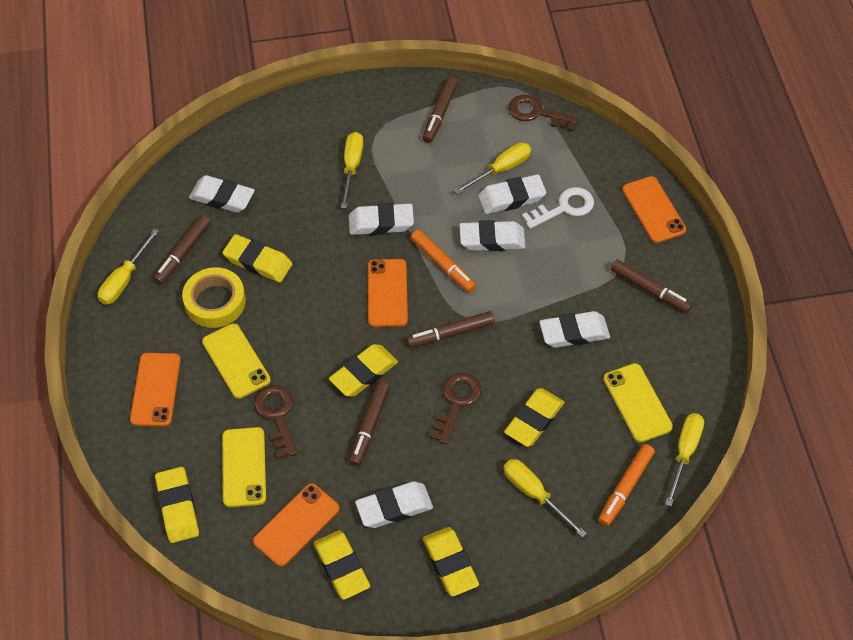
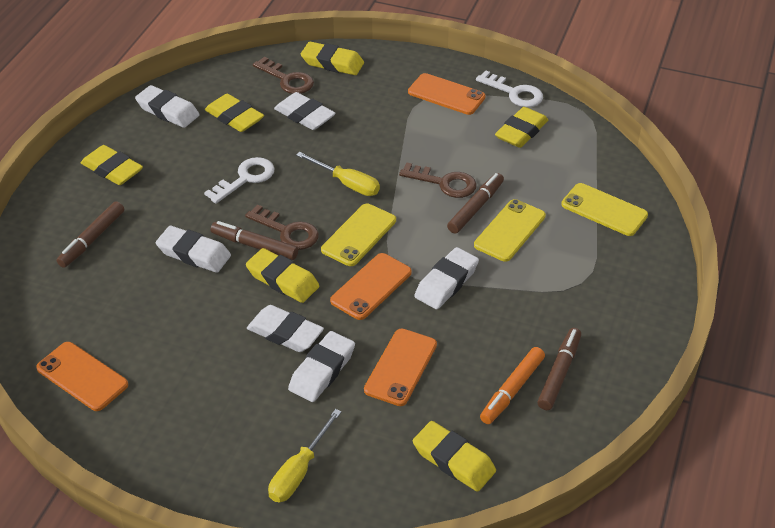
brown marker: 5 -> 4
orange marker: 2 -> 1
white key: 1 -> 2
yellow screwdriver: 5 -> 2
yellow tape: 1 -> 0

